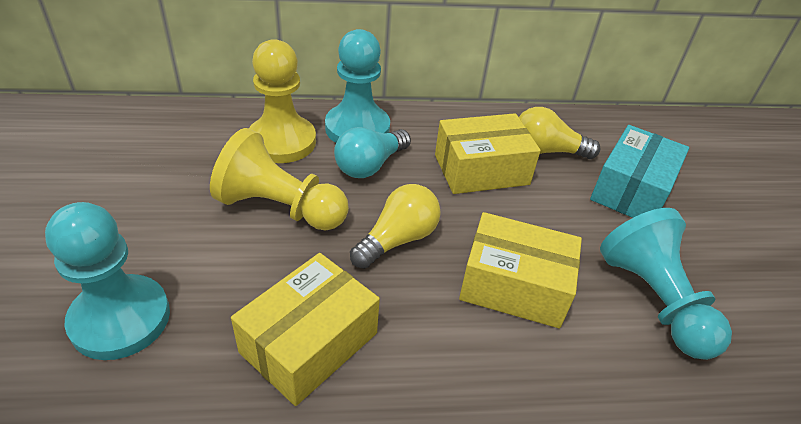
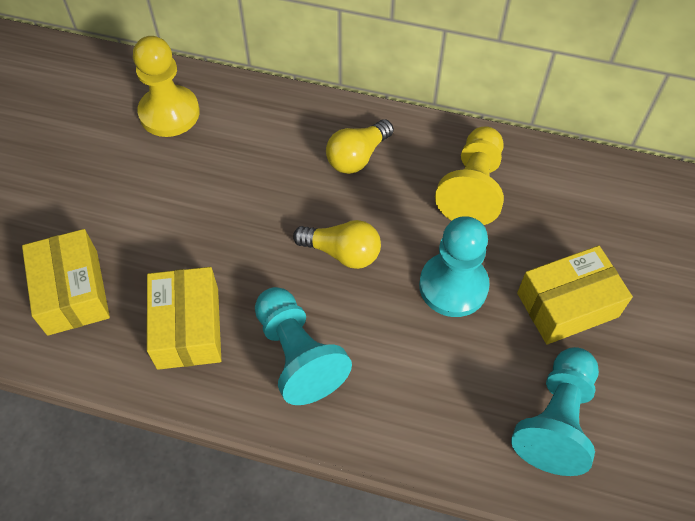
turquoise box: 1 -> 0
turquoise light bulb: 1 -> 0

